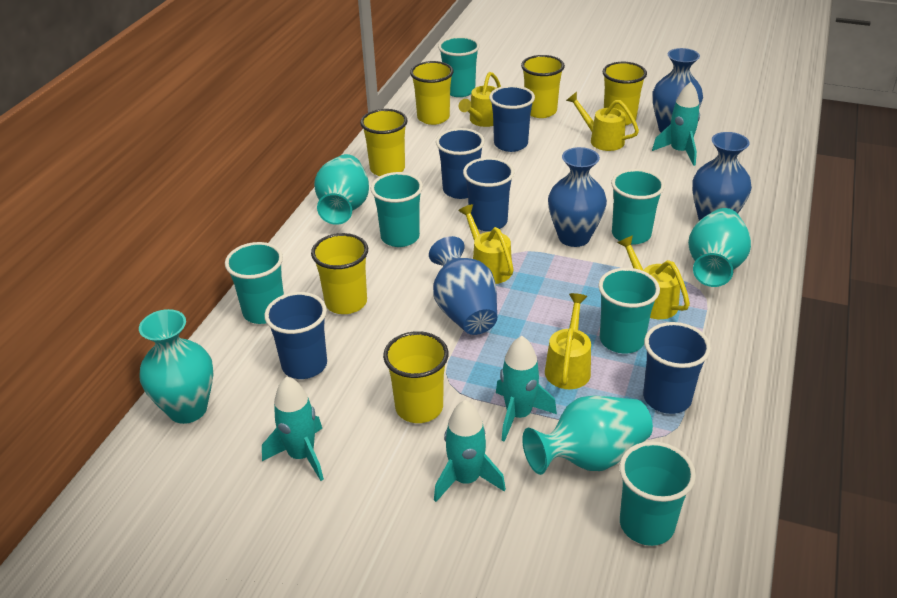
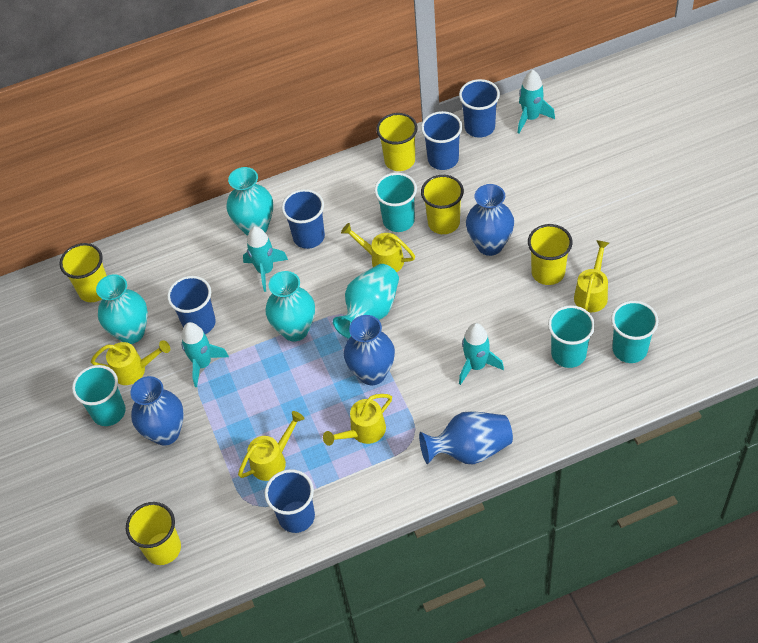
turquoise cup: 6 -> 4
yellow cup: 6 -> 5

